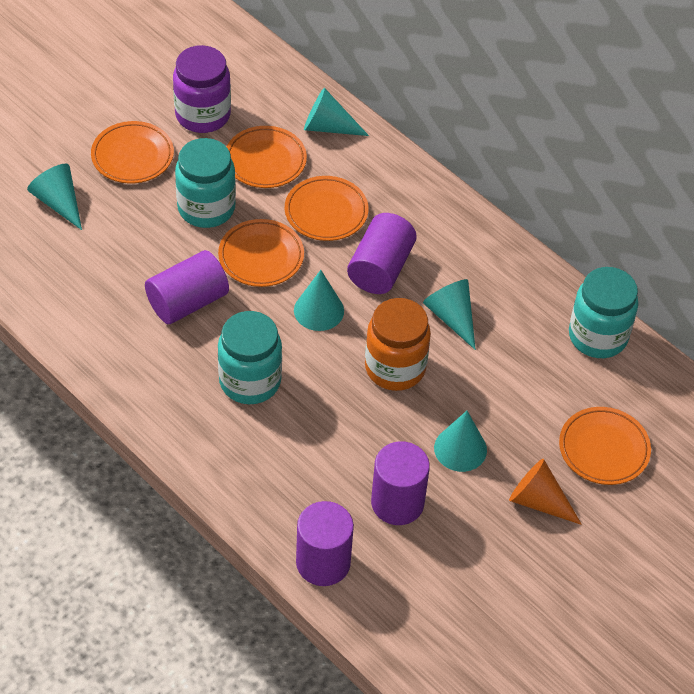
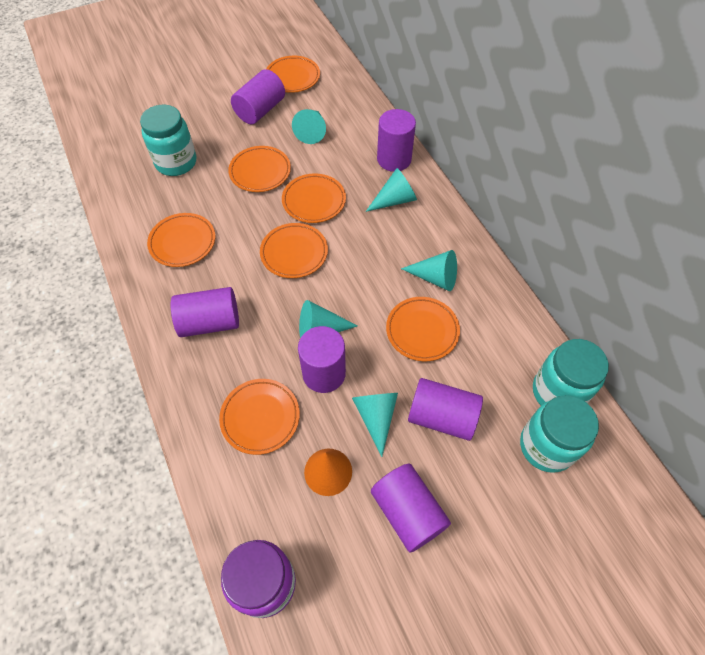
orange jar: 1 -> 0
orange plate: 5 -> 7
purple cylinder: 4 -> 6

